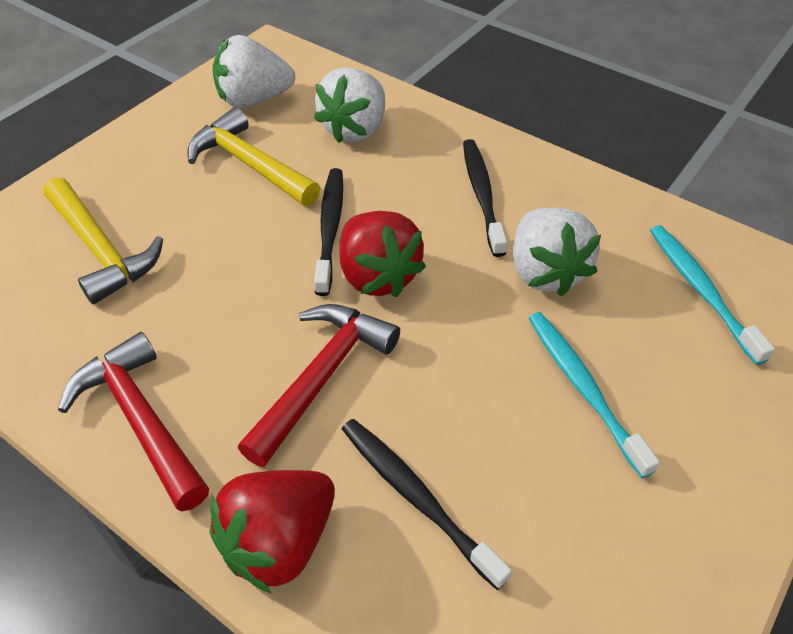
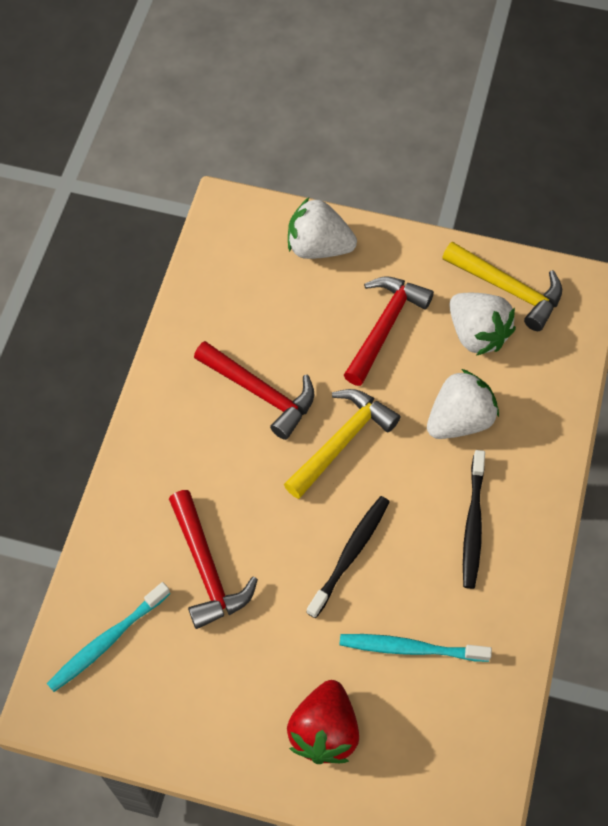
black toothbrush: 3 -> 2
red hammer: 2 -> 3
red strawberry: 2 -> 1

